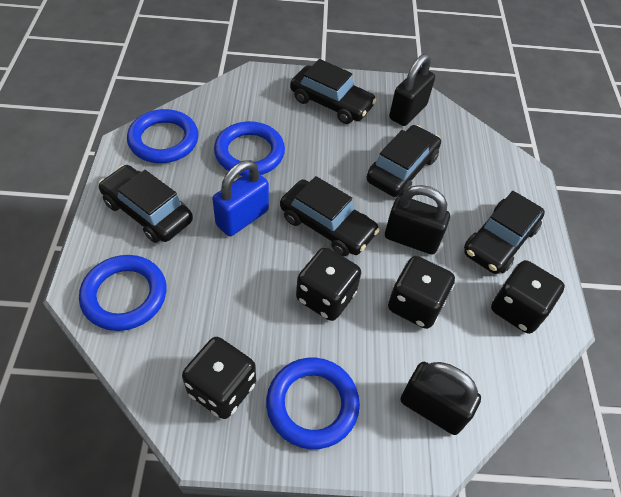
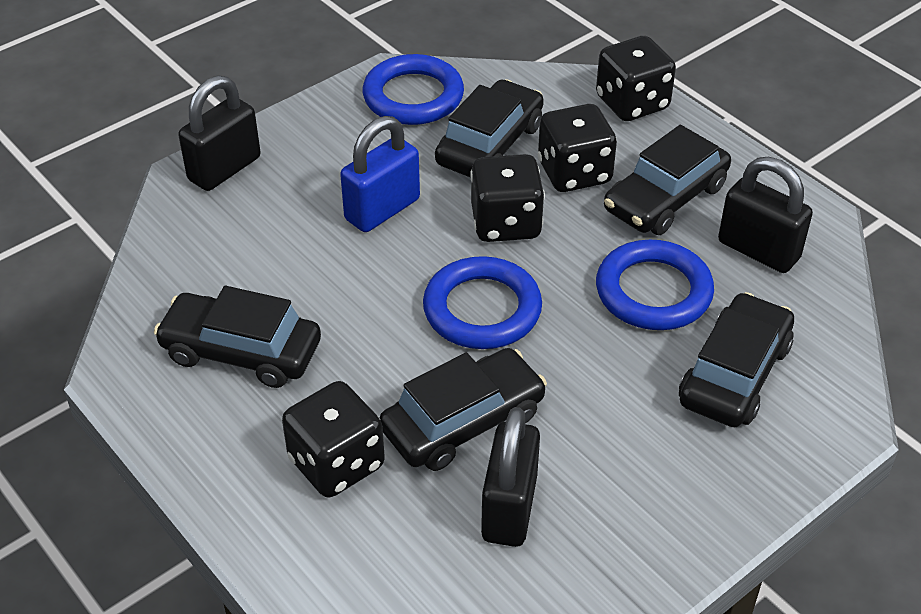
blue ring: 4 -> 3

